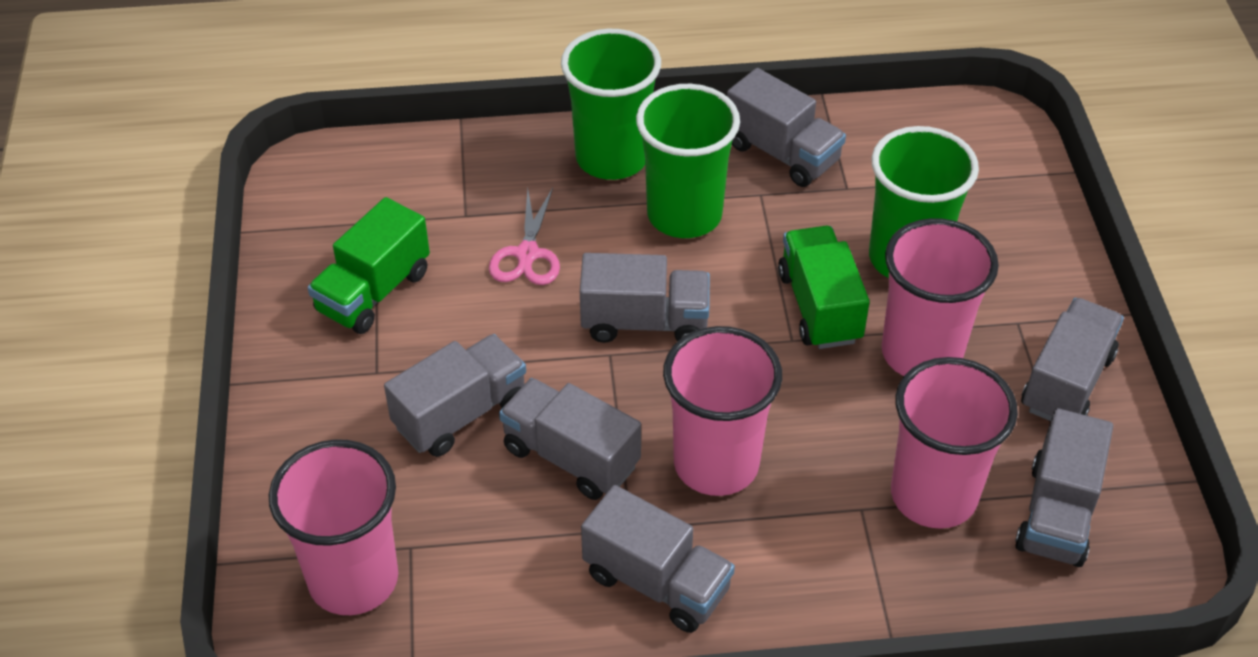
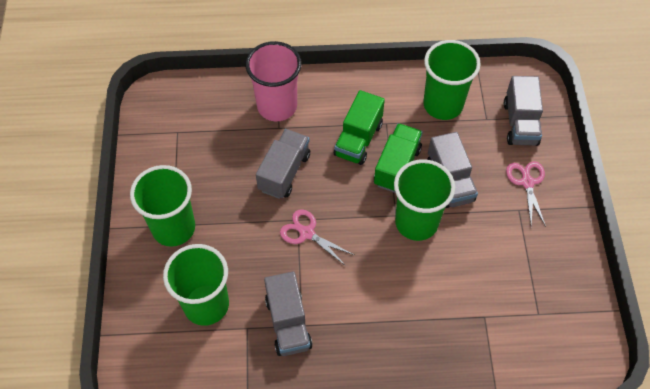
green cup: 3 -> 4
grey truck: 7 -> 4
pink cup: 4 -> 1
pink scissors: 1 -> 2

